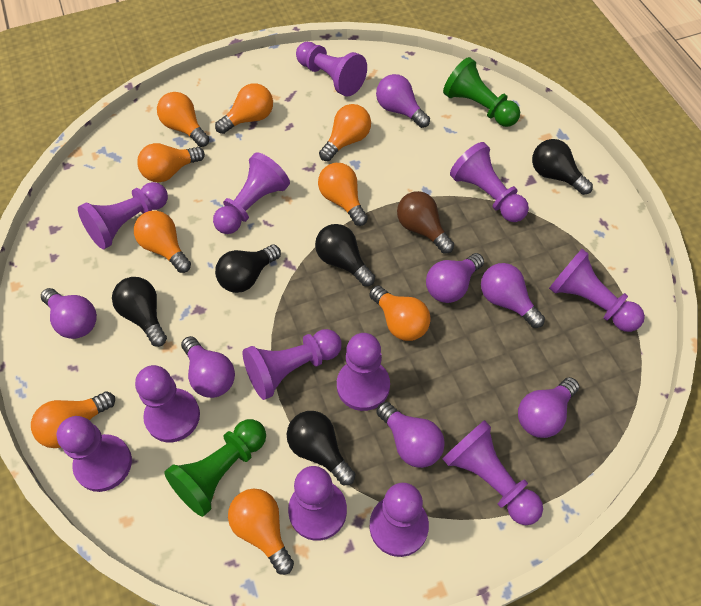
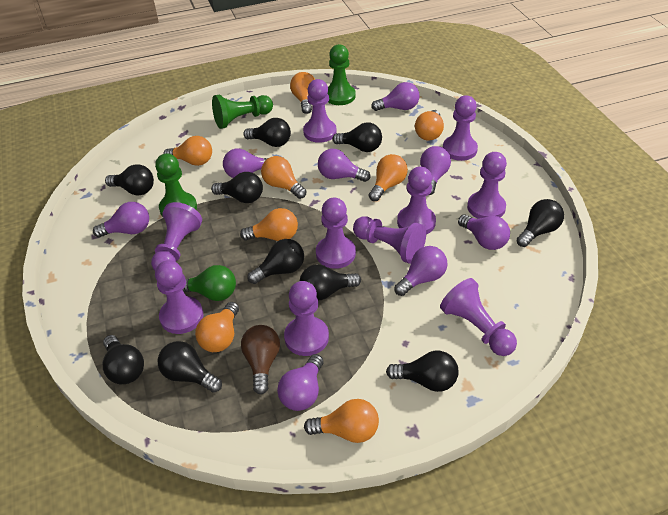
black light bulb: 5 -> 10
green light bulb: 0 -> 1
green pawn: 2 -> 3
orange light bulb: 9 -> 8
purple light bulb: 7 -> 8
purple pawn: 12 -> 10

